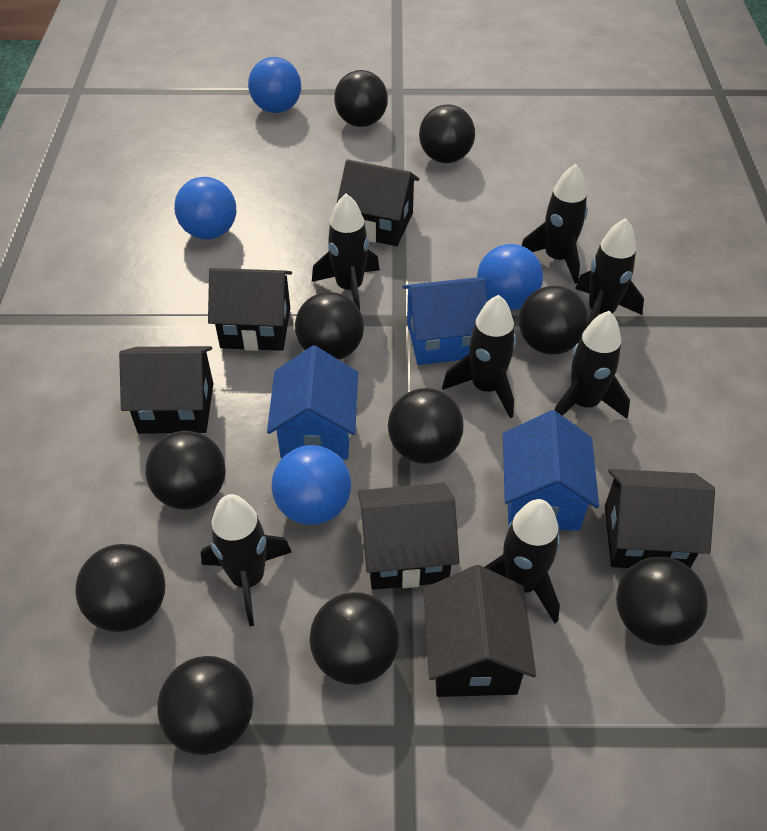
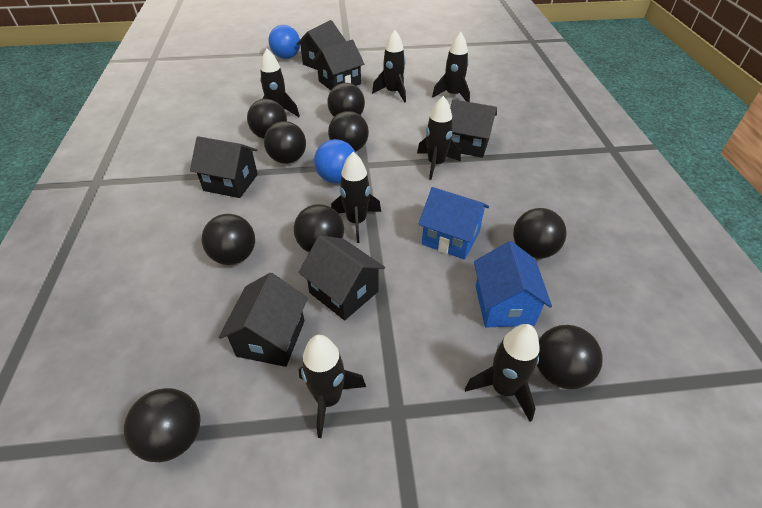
black ball: 10 -> 9
blue ball: 4 -> 2
blue house: 3 -> 2

